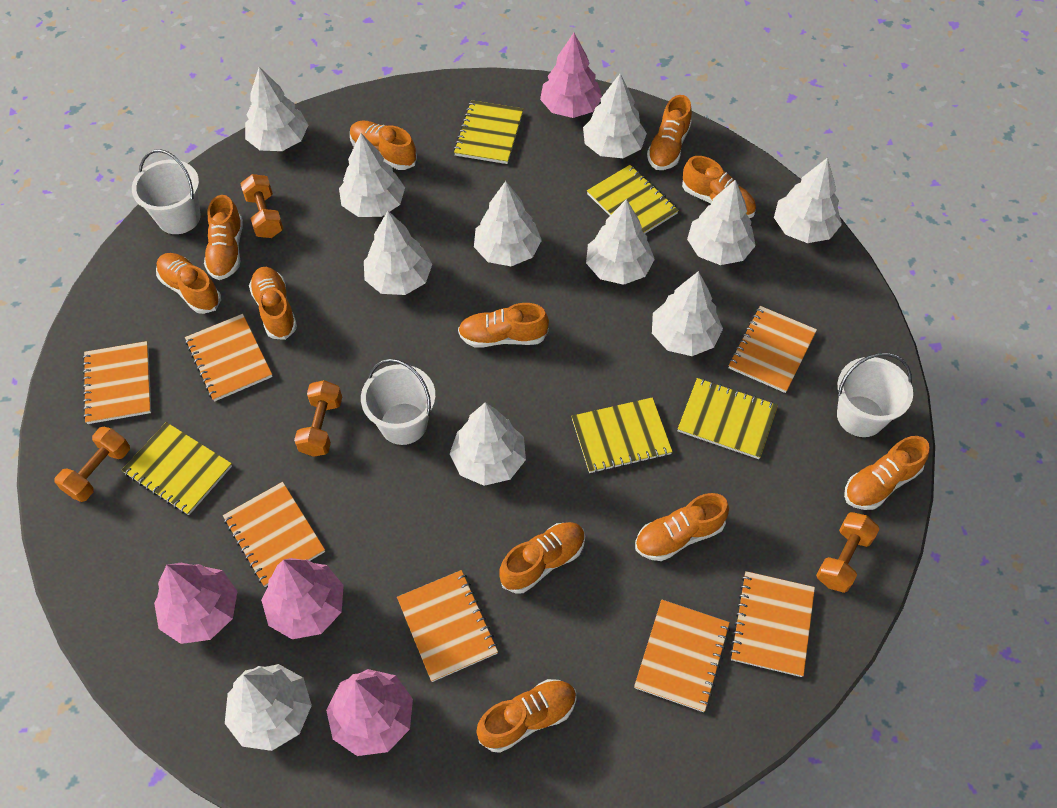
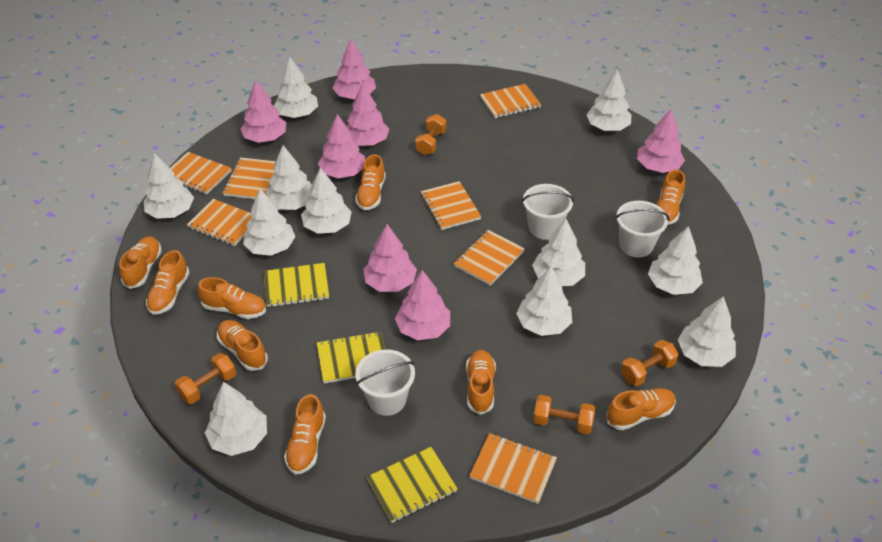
orange shoe: 11 -> 9
pink tree: 4 -> 7
yellow notebook: 5 -> 3

